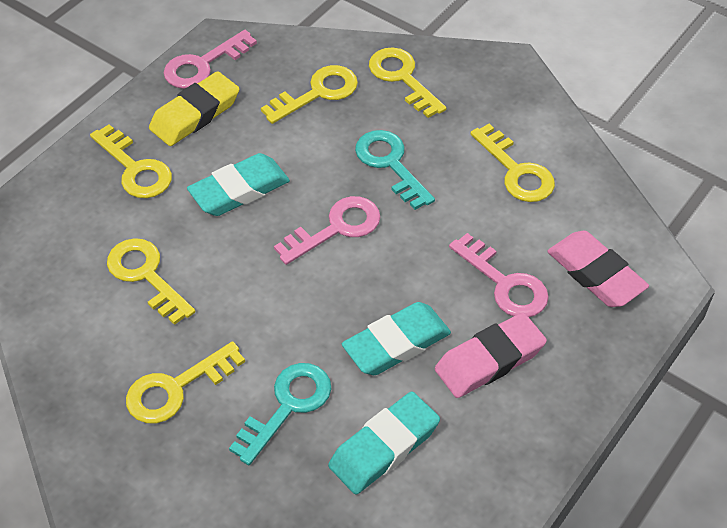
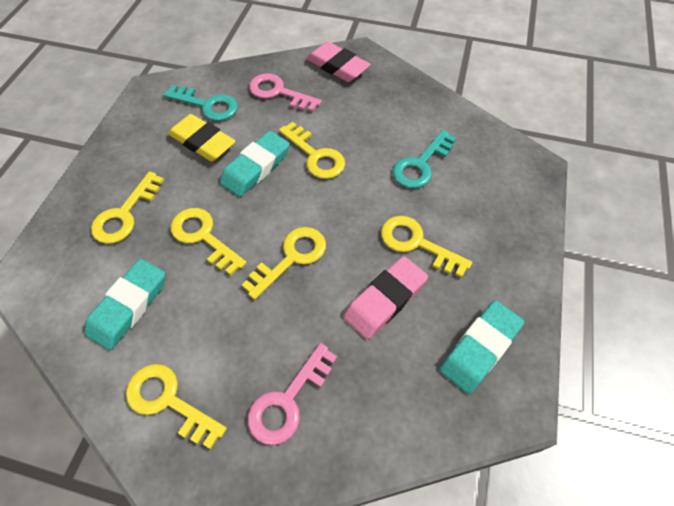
pink key: 3 -> 2

